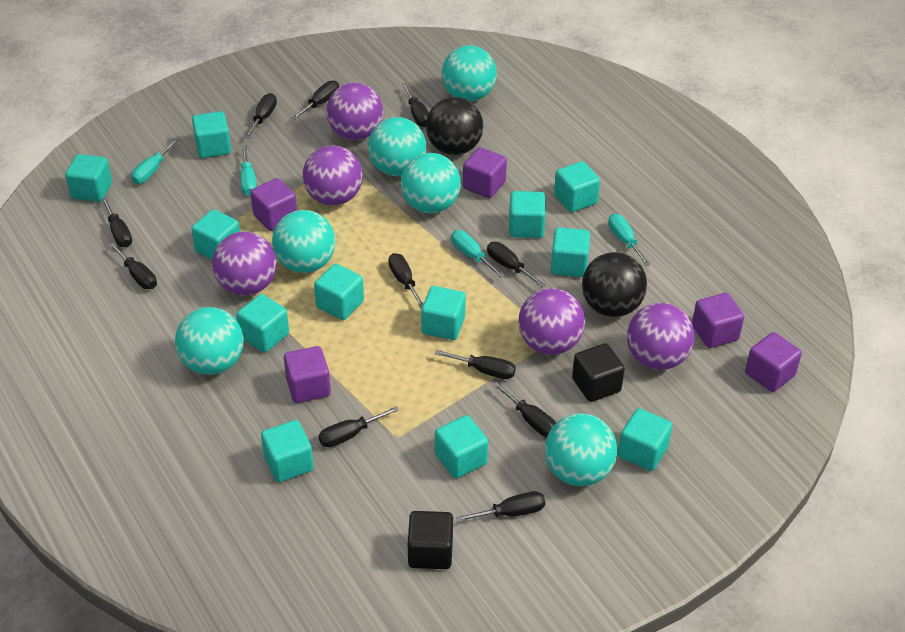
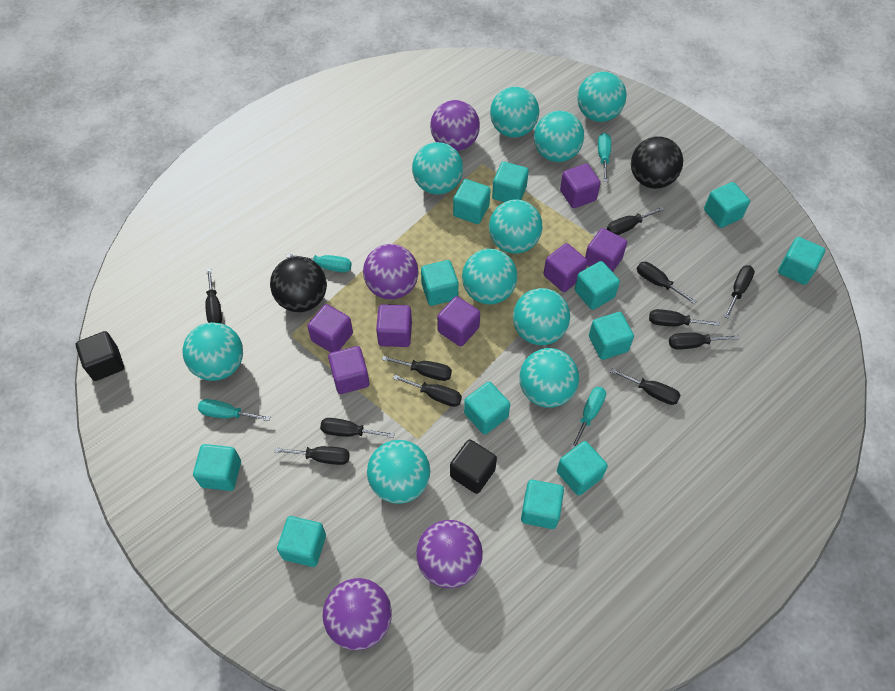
purple ball: 5 -> 4
purple cube: 5 -> 7
turquoise ball: 6 -> 10

